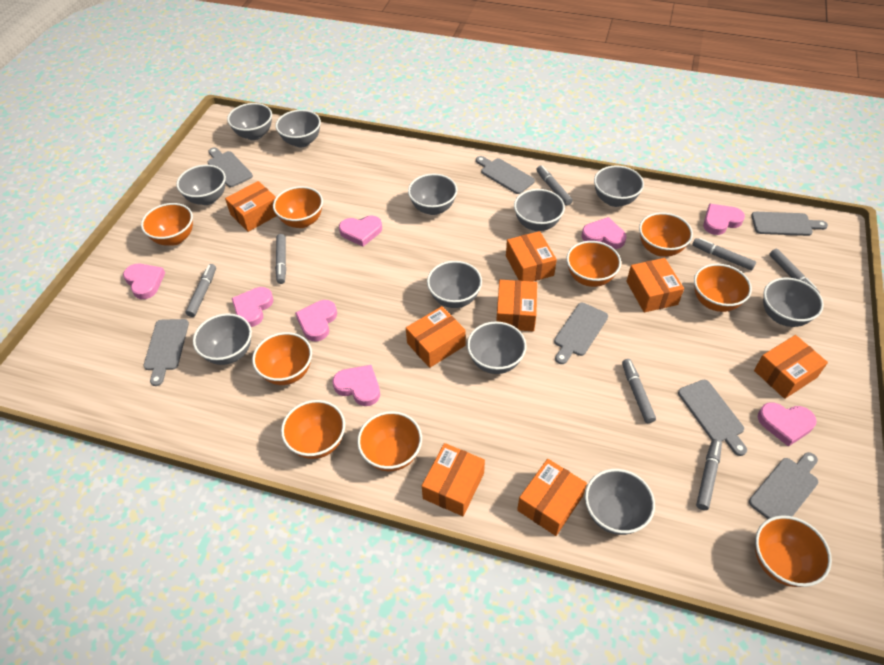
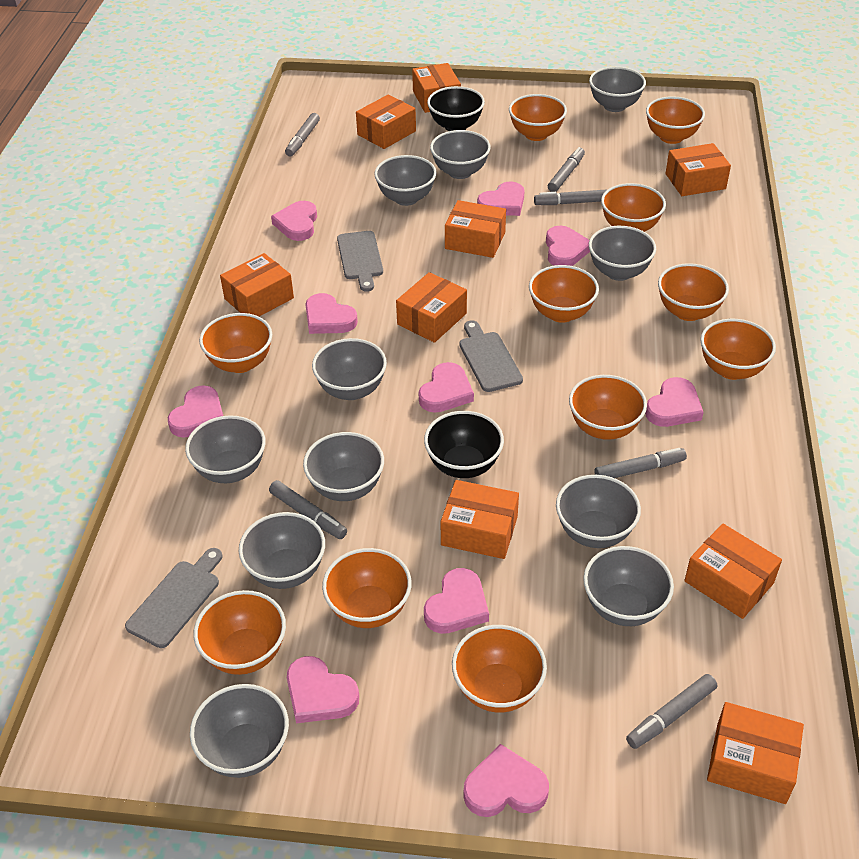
black bowl: 0 -> 2
grey cutting board: 7 -> 3
grey marker: 7 -> 6
orange bowl: 9 -> 11
orange box: 8 -> 9
pink heart: 8 -> 10

